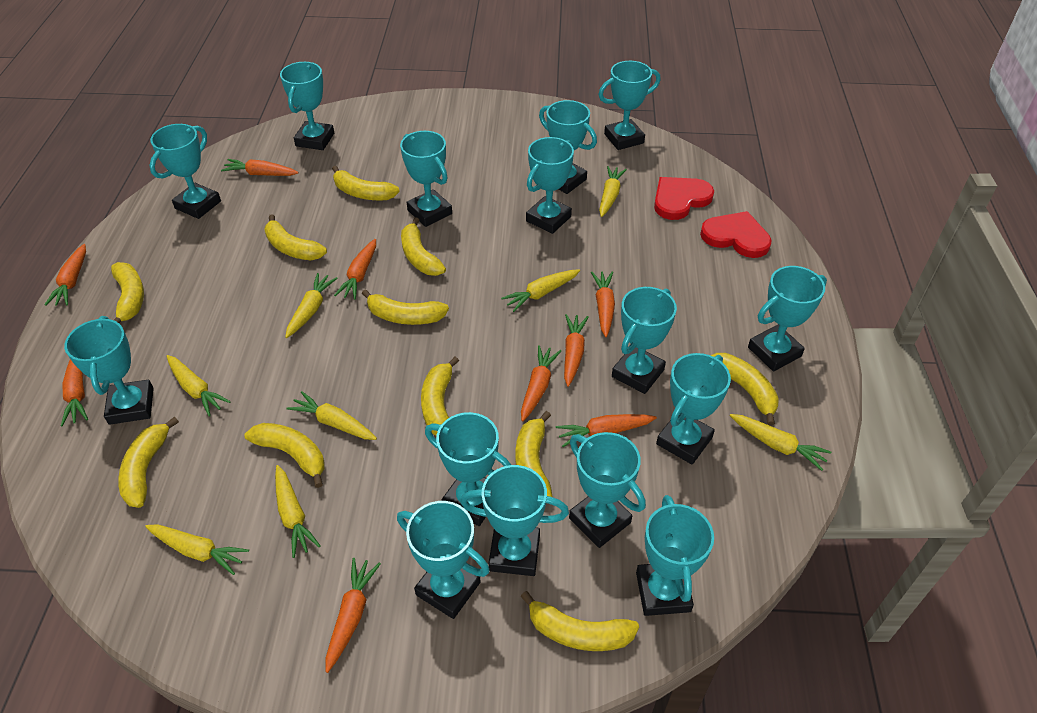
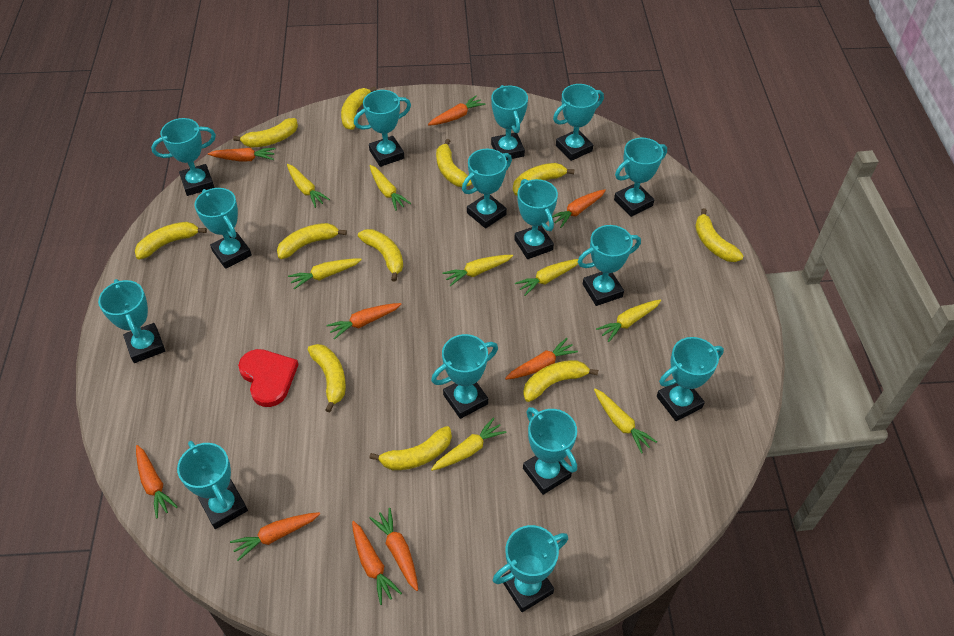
red heart: 2 -> 1

